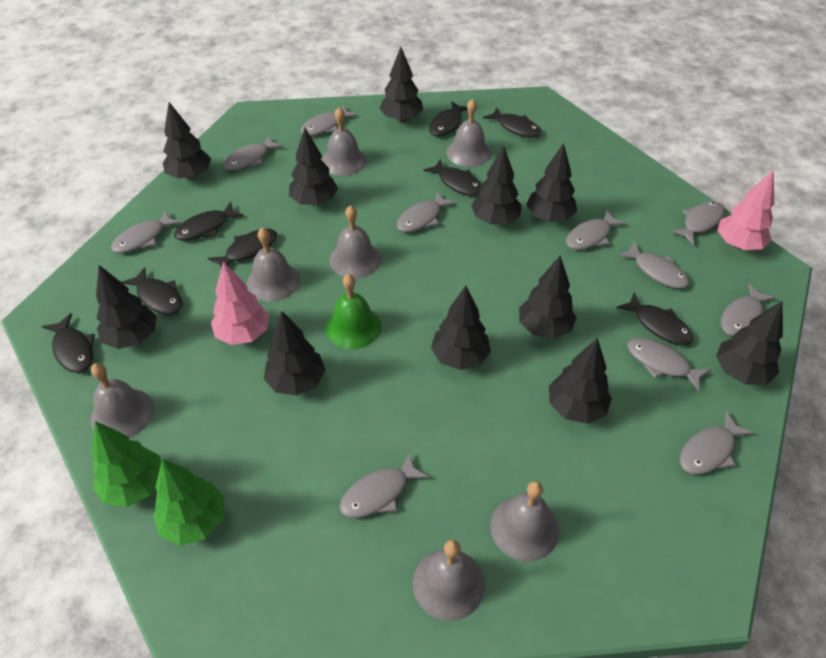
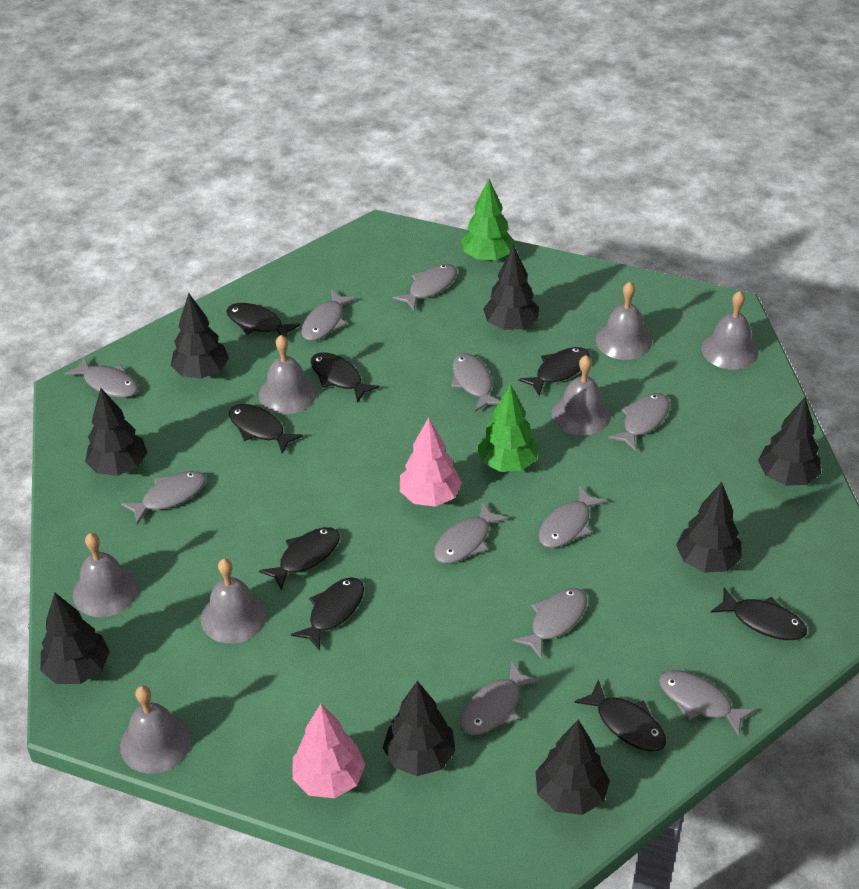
black tree: 11 -> 8
green bell: 1 -> 0

